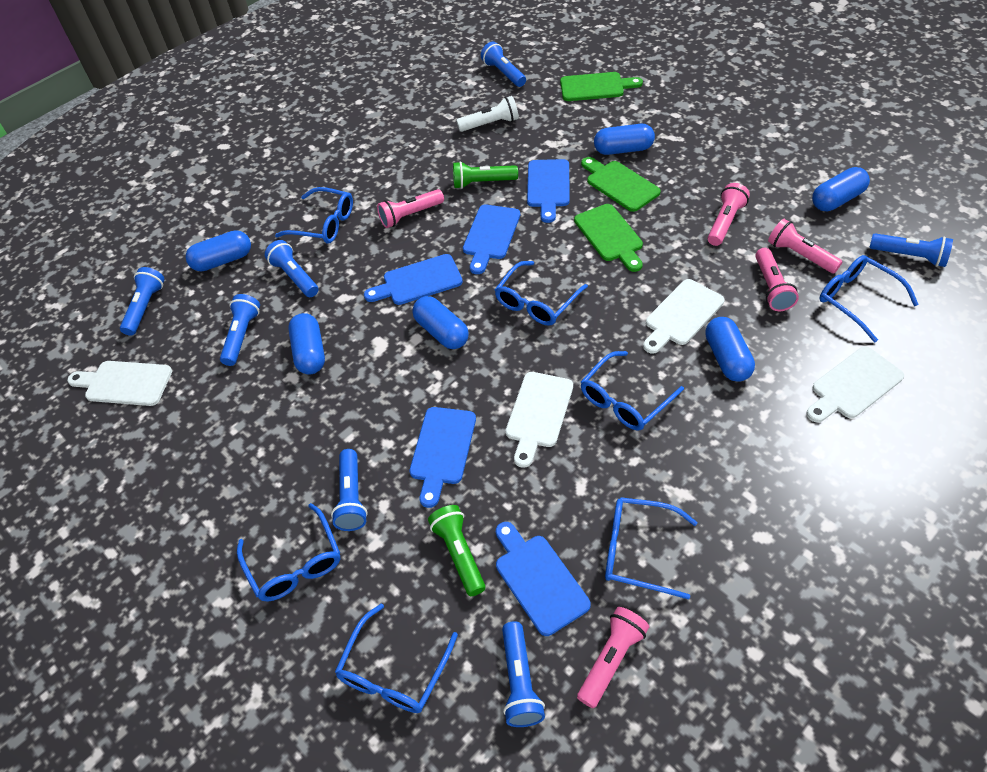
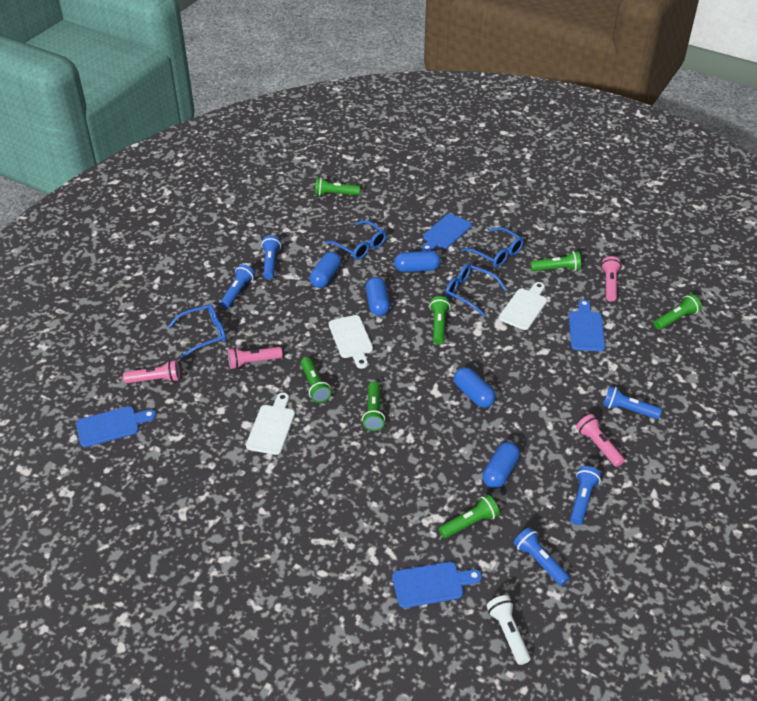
blue capsule: 6 -> 5
blue cutting board: 5 -> 4
blue flashlight: 7 -> 5
blue glasses: 7 -> 4
green cutting board: 3 -> 0
green flashlight: 2 -> 7
pink flashlight: 5 -> 4
white cutting board: 4 -> 3

